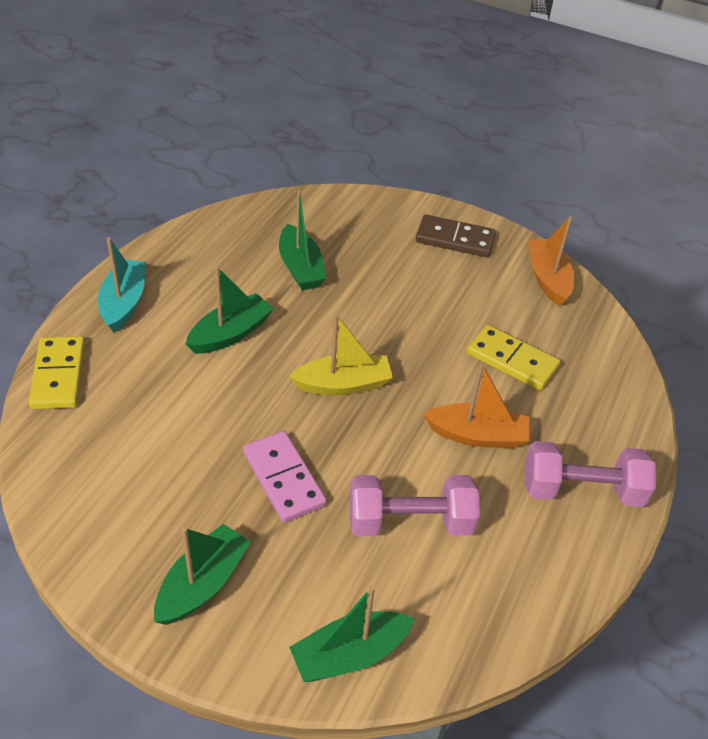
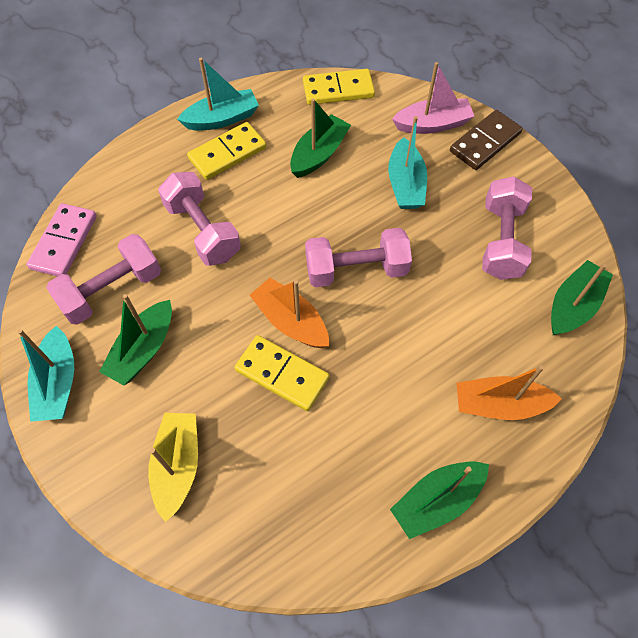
pink boat: 0 -> 1
pink dumbbell: 2 -> 4
turquoise boat: 1 -> 3
yellow domino: 2 -> 3

